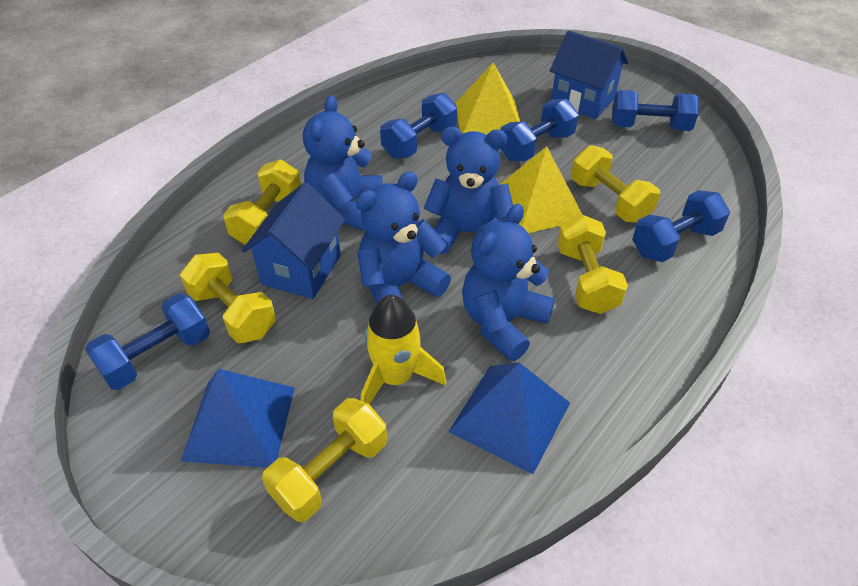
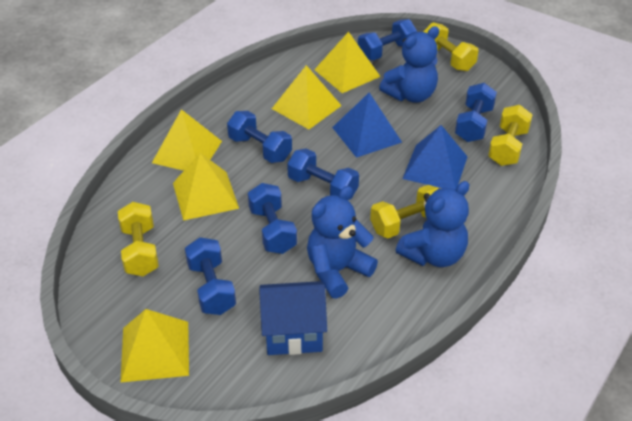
blue dumbbell: 5 -> 6
blue house: 2 -> 1
blue teddy bear: 4 -> 3
yellow dumbbell: 5 -> 4
yellow pyramid: 2 -> 5
yellow rocket: 1 -> 0

